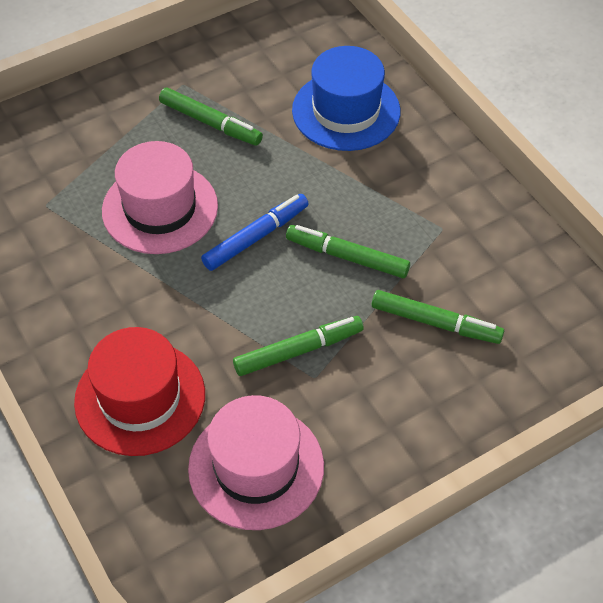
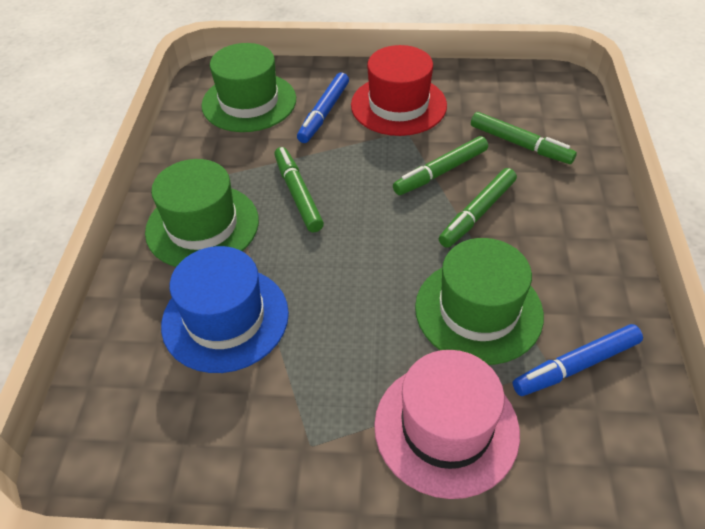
blue marker: 1 -> 2
green hat: 0 -> 3
pink hat: 2 -> 1

